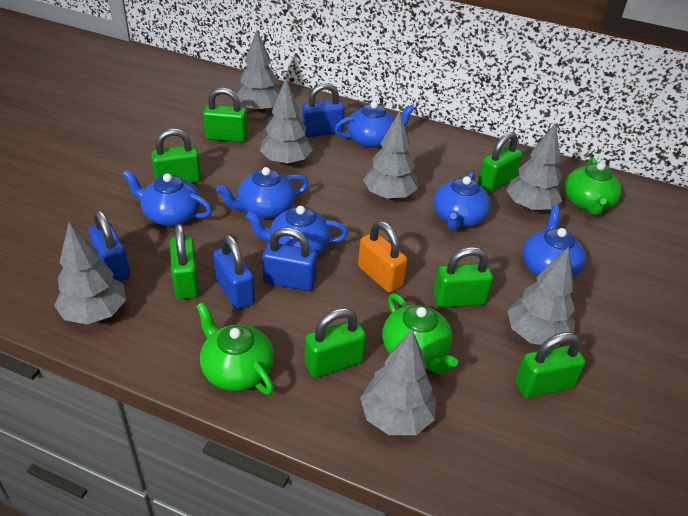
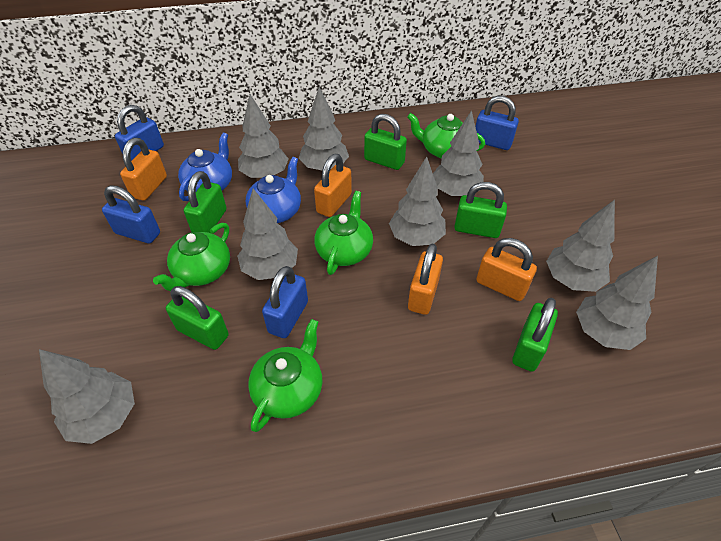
blue teapot: 6 -> 2
green padlock: 7 -> 5
green teapot: 3 -> 4
grey tree: 7 -> 8
orange padlock: 1 -> 4

